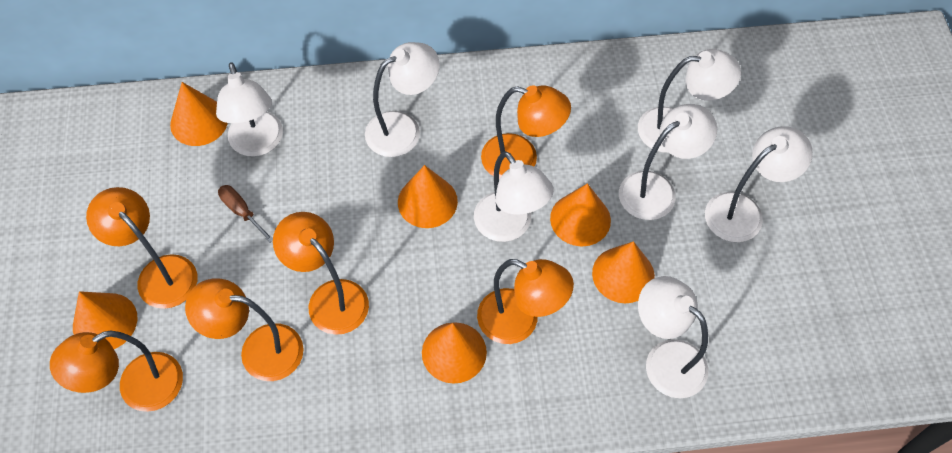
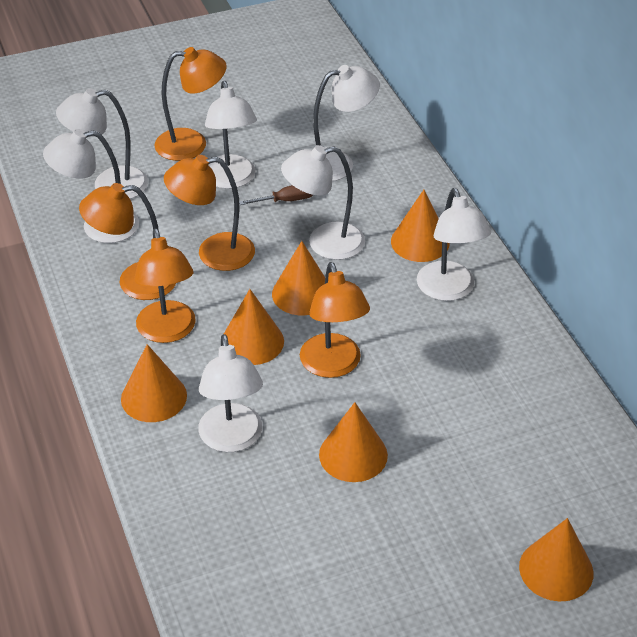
orange lamp: 6 -> 5

